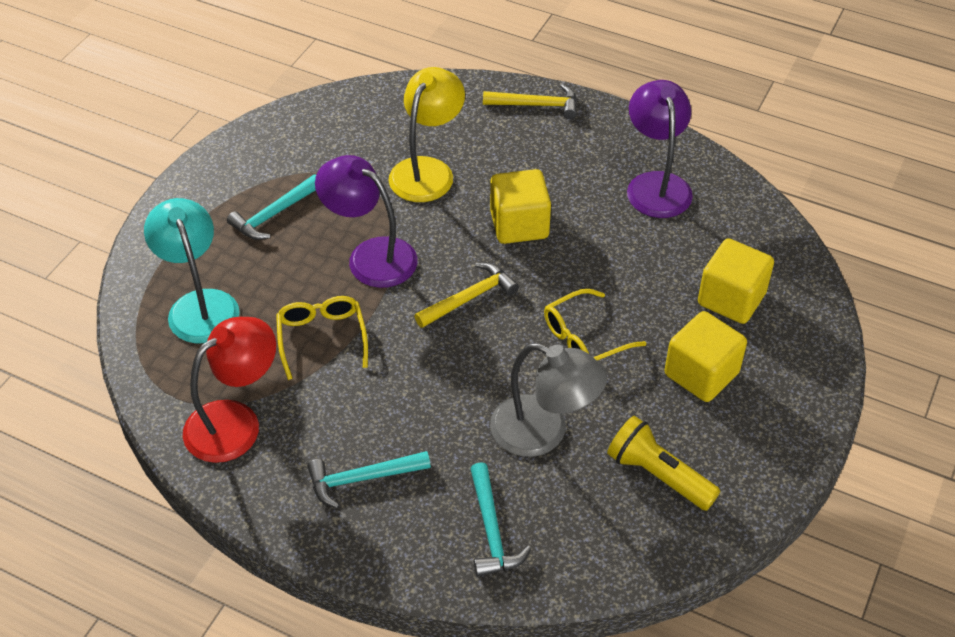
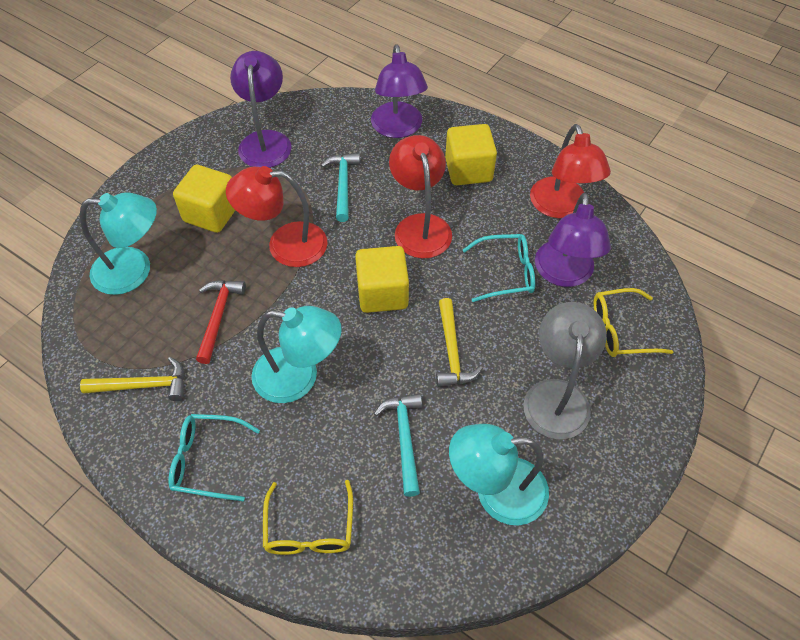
purple lamp: 2 -> 3
red hammer: 0 -> 1
red lamp: 1 -> 3
turquoise glasses: 0 -> 2
turquoise hammer: 3 -> 2
turquoise lamp: 1 -> 3
yellow flashlight: 1 -> 0
yellow lamp: 1 -> 0

